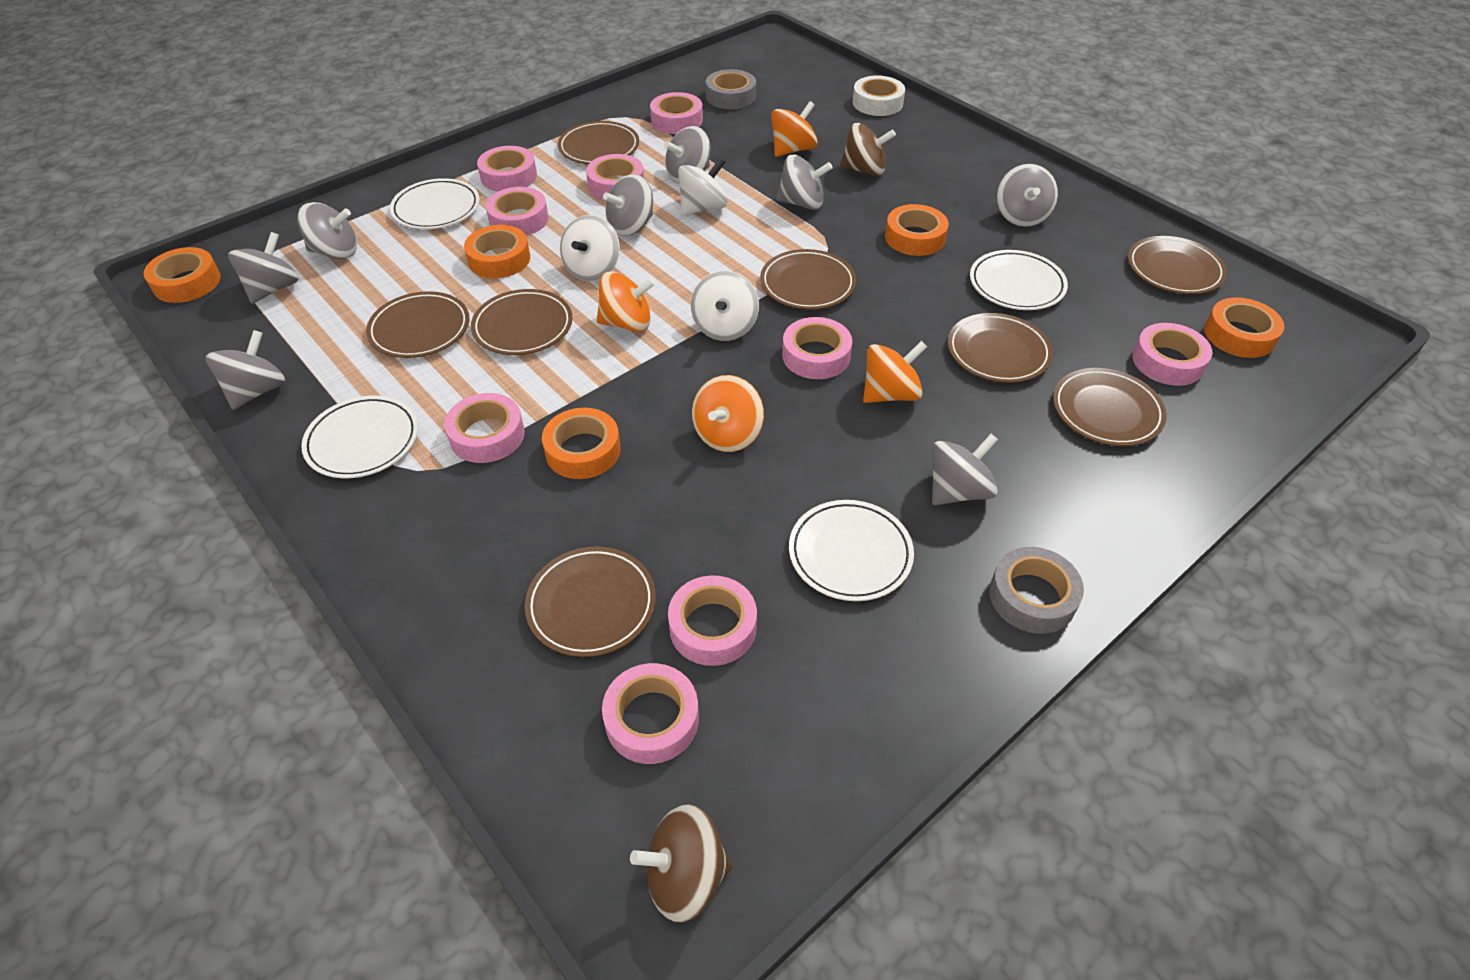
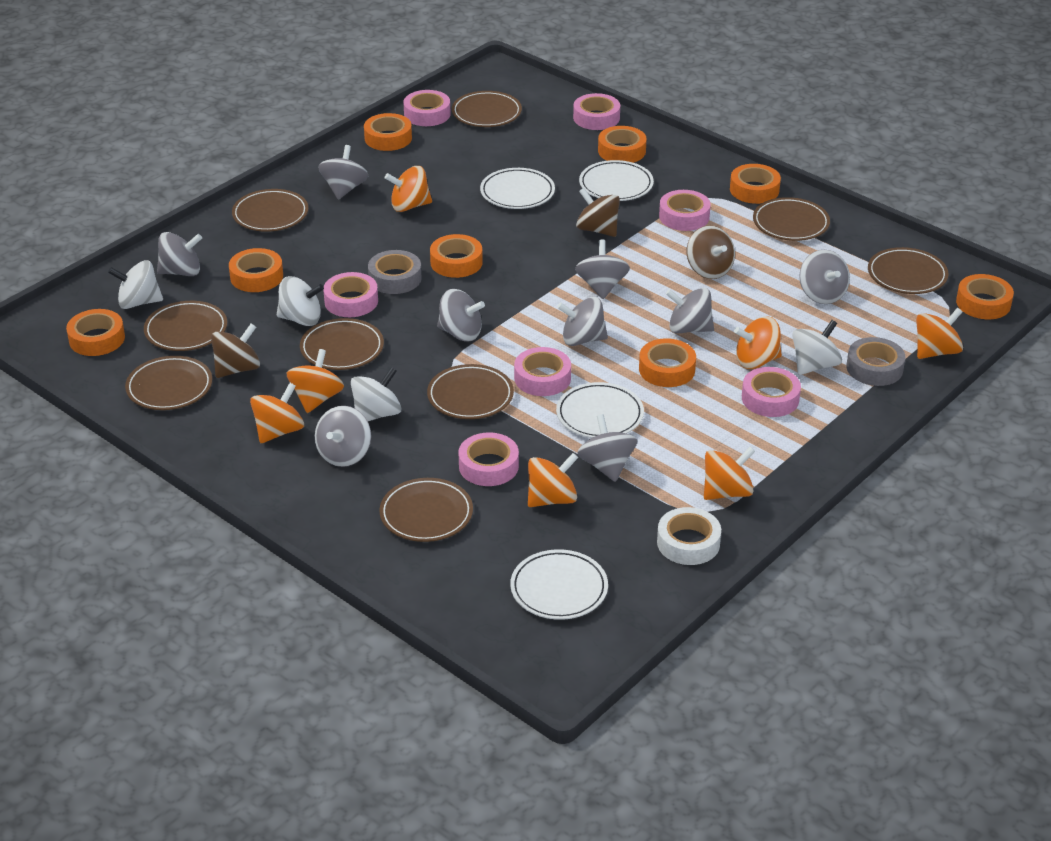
brown plate: 8 -> 9
brown spinning top: 2 -> 3
grey spinning top: 8 -> 9
orange spinning top: 4 -> 7
orange tape: 5 -> 8
pink tape: 9 -> 7
white spinning top: 3 -> 4

